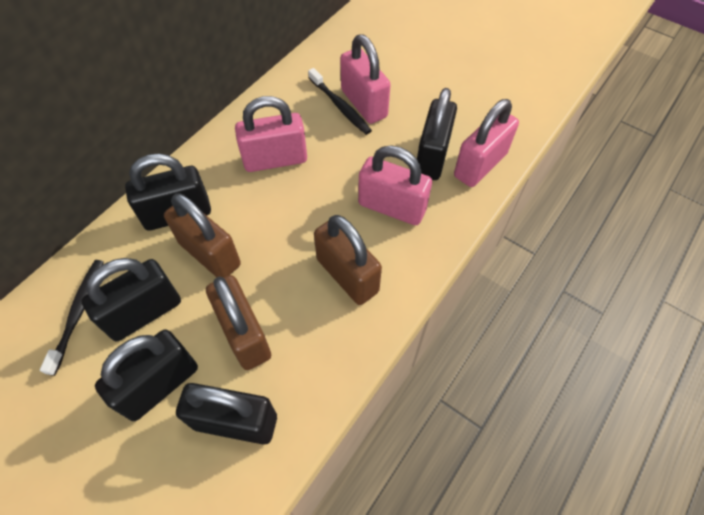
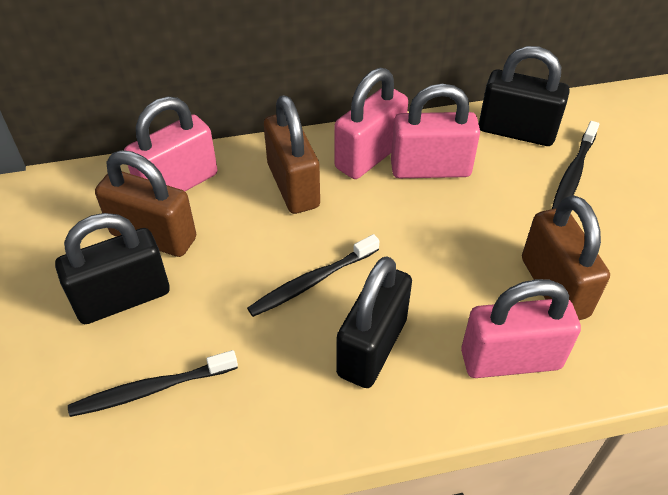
black padlock: 5 -> 3
black toothbrush: 2 -> 3

